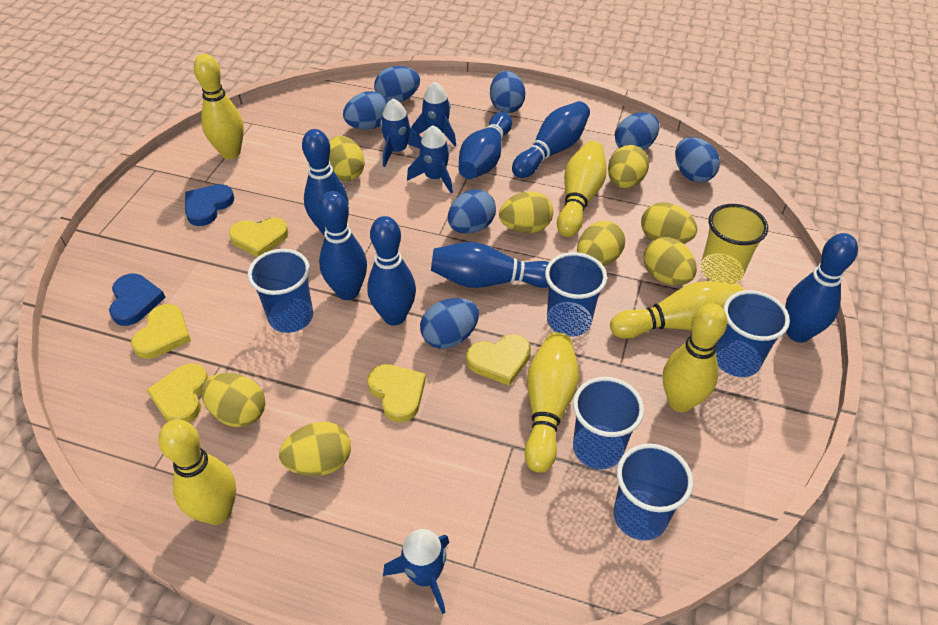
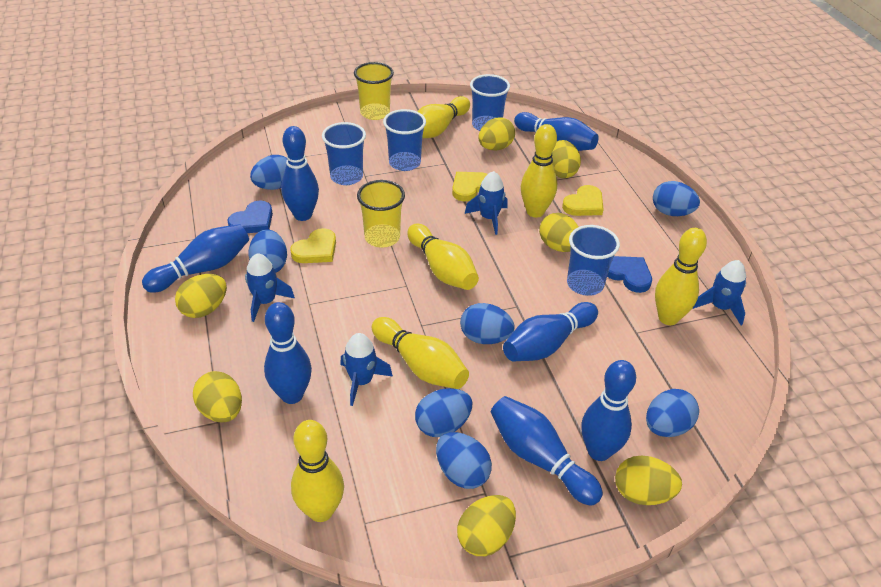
blue cup: 5 -> 4
yellow cup: 1 -> 2
yellow egg: 8 -> 7
yellow heart: 5 -> 3

